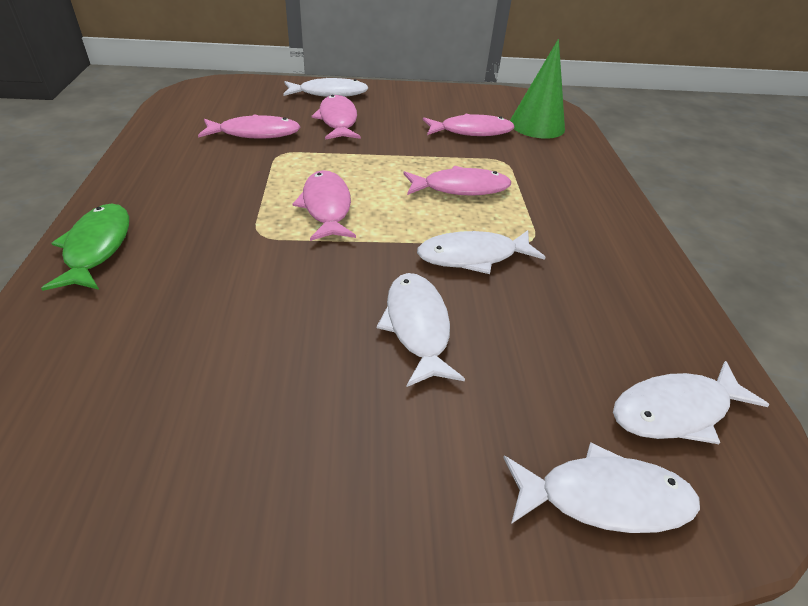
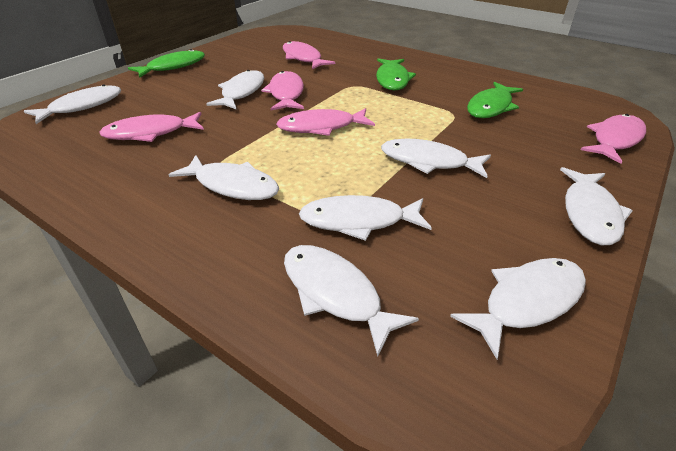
green cone: 1 -> 0
green fish: 1 -> 3
white fish: 5 -> 8

